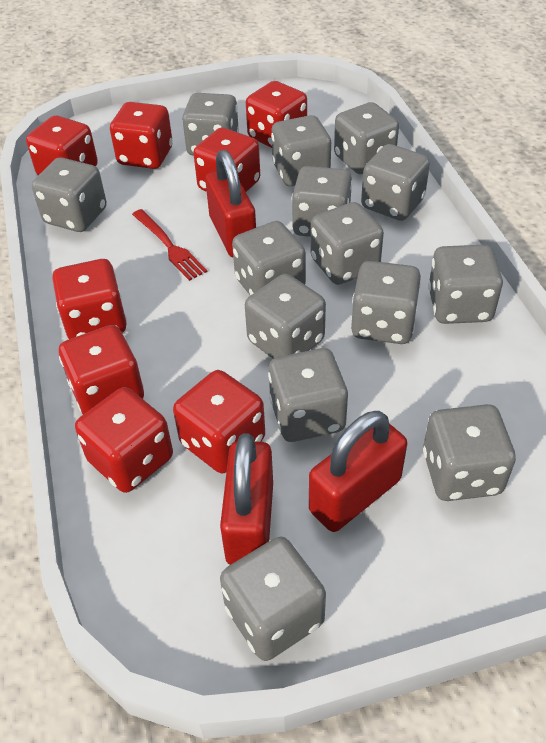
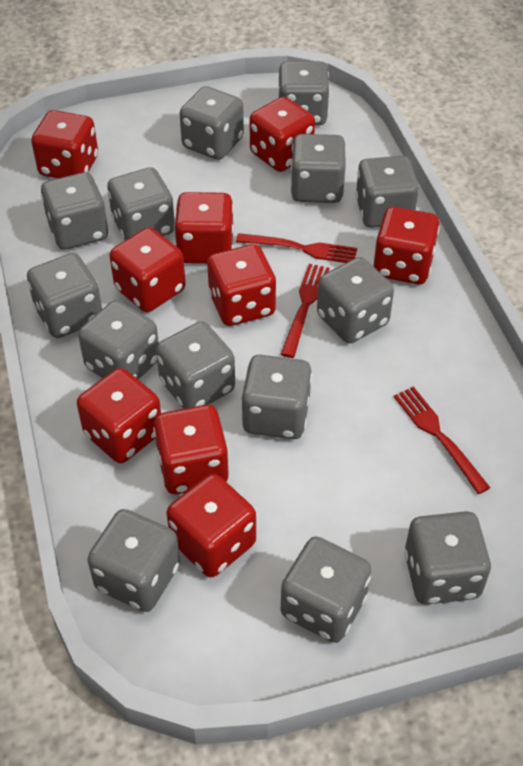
red dice: 8 -> 9
red fork: 1 -> 3
red padlock: 3 -> 0

